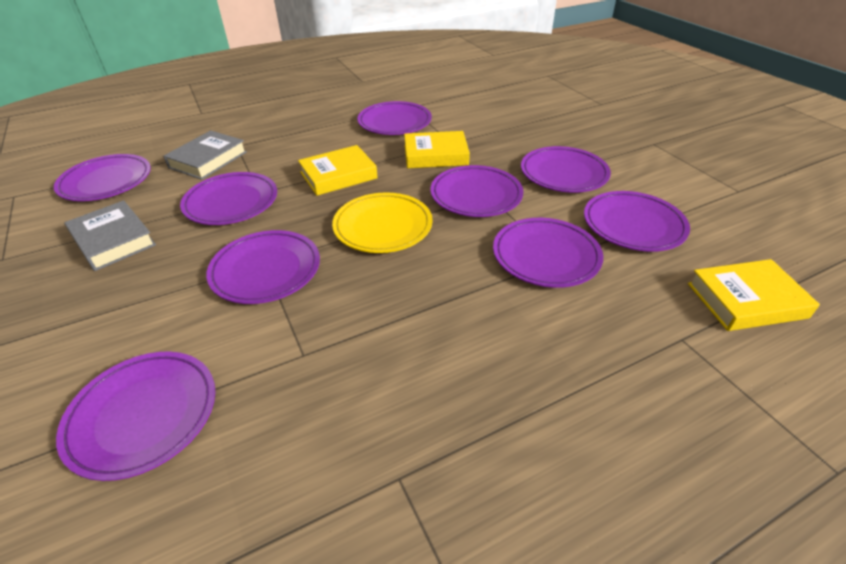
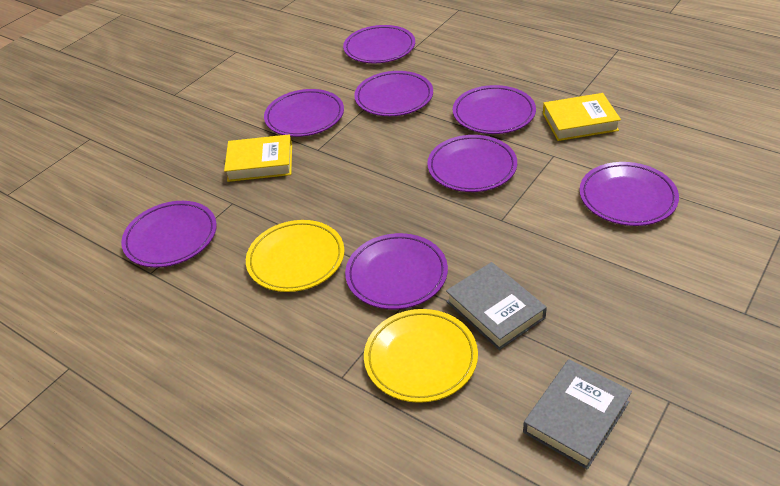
purple plate: 9 -> 8
yellow book: 3 -> 2
yellow plate: 1 -> 2

